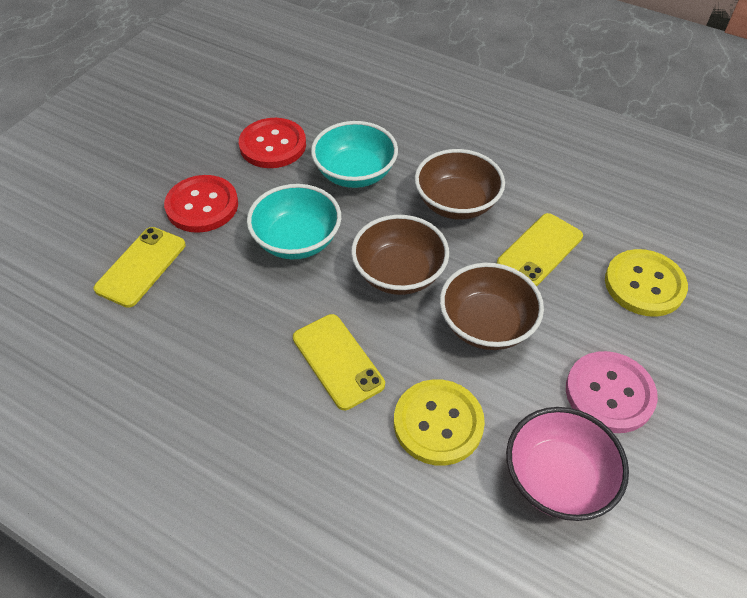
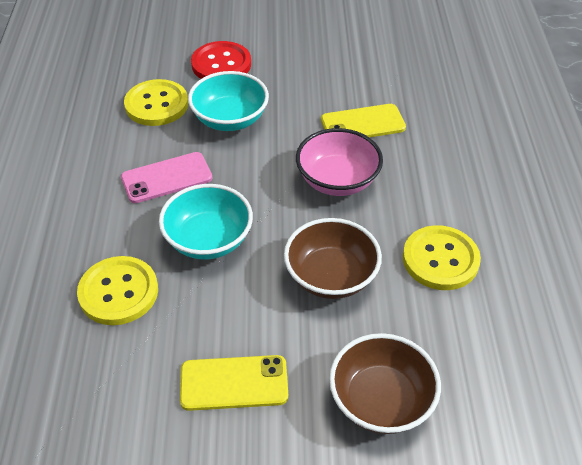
brown bowl: 3 -> 2
pink button: 1 -> 0
pink phone: 0 -> 1
red button: 2 -> 1
yellow button: 2 -> 3
yellow phone: 3 -> 2

